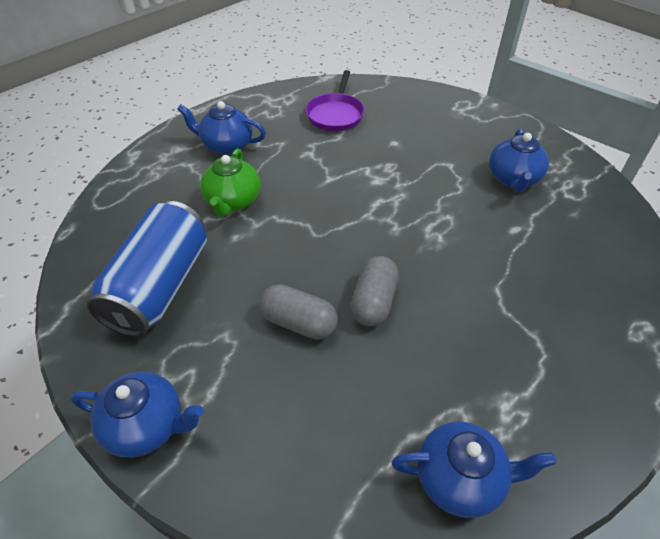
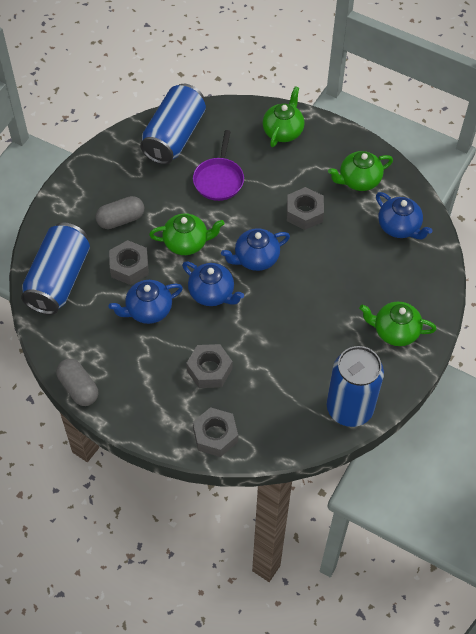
blue can: 1 -> 3
green teapot: 1 -> 4
grey nut: 0 -> 4

